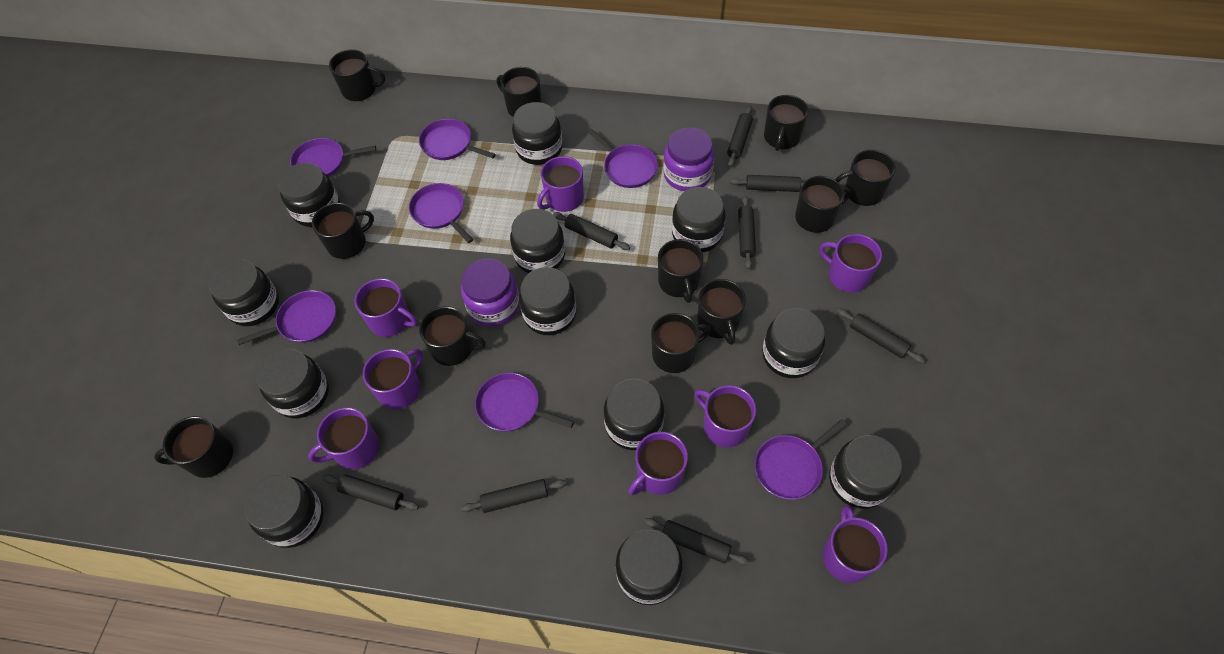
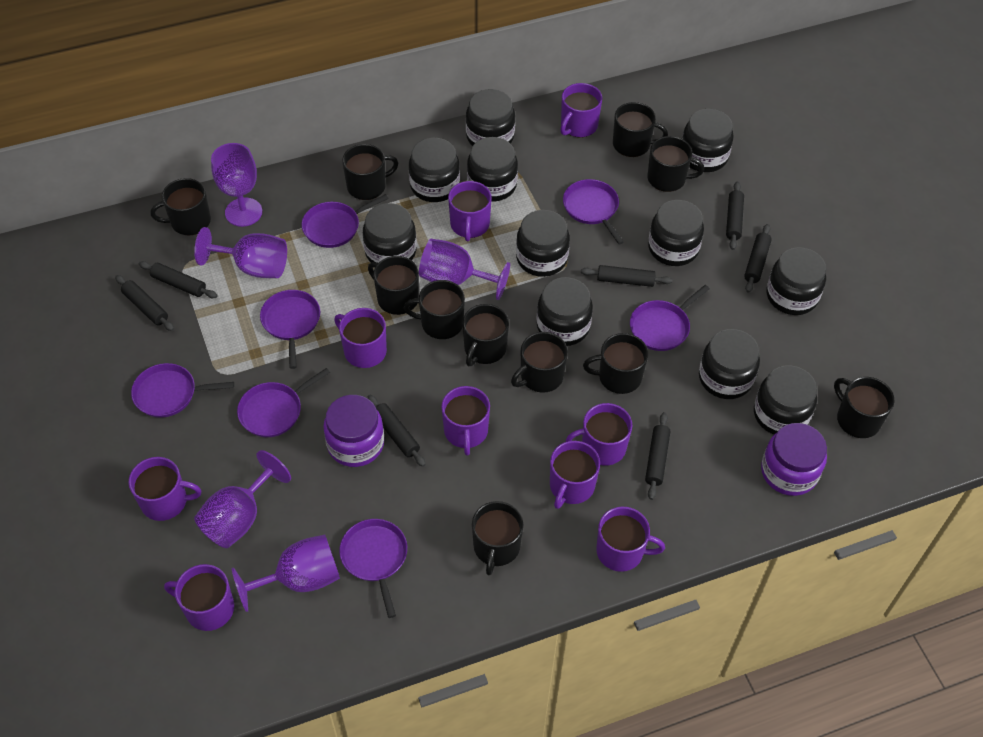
black jar: 12 -> 11
black rolling pin: 8 -> 7
purple goblet: 0 -> 5
purple mug: 8 -> 9

